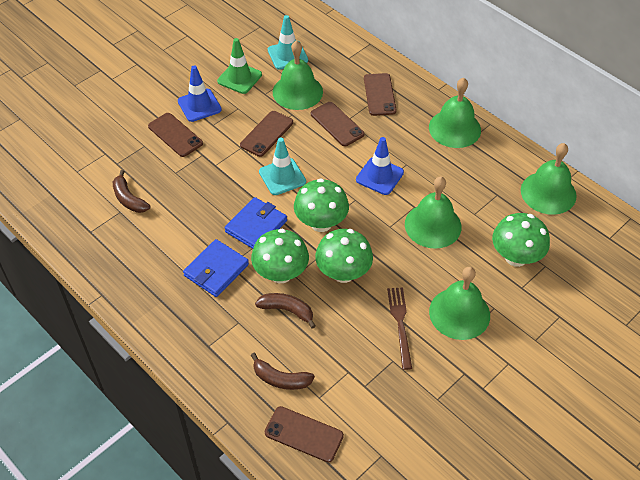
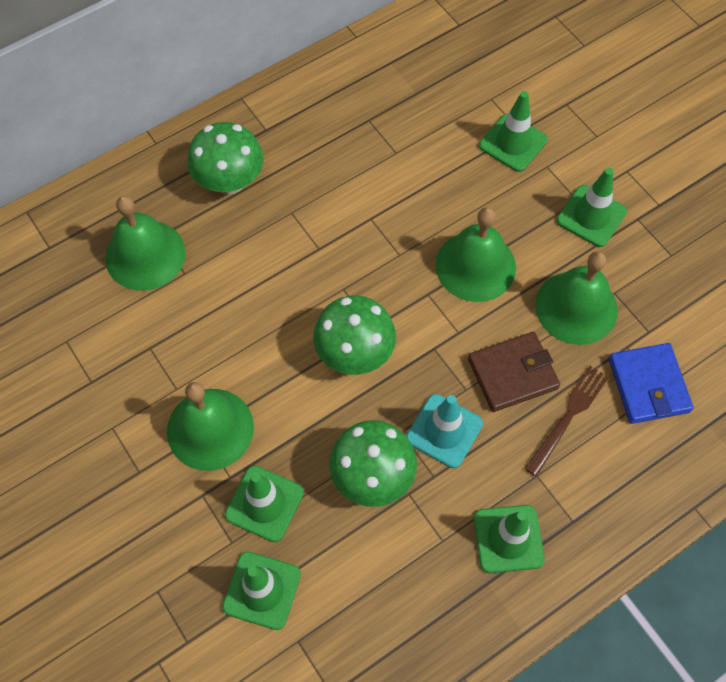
blue traffic cone: 2 -> 0
blue wallet: 2 -> 1
brown banana: 3 -> 0
brown phone: 5 -> 0
brown wallet: 0 -> 1
green bell: 5 -> 4
green mushroom: 4 -> 3
green traffic cone: 1 -> 5
turquoise traffic cone: 2 -> 1

